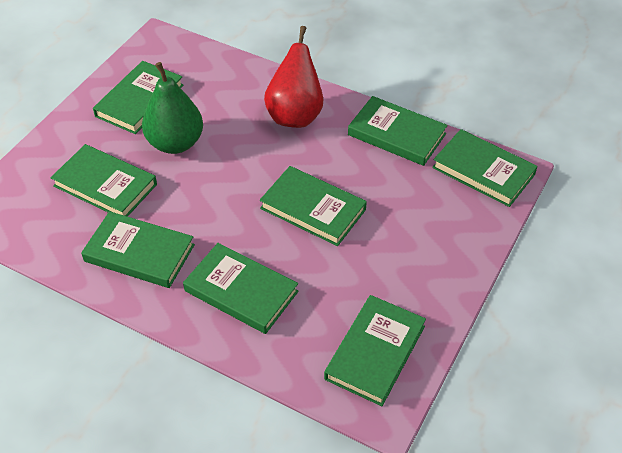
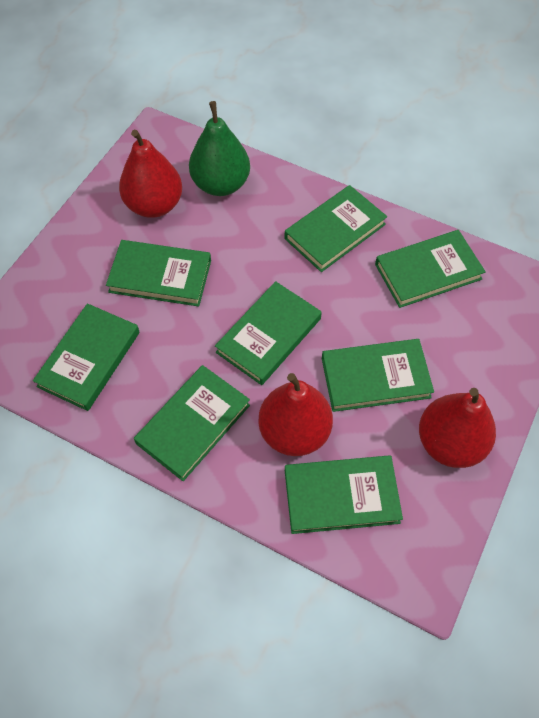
red pear: 1 -> 3

